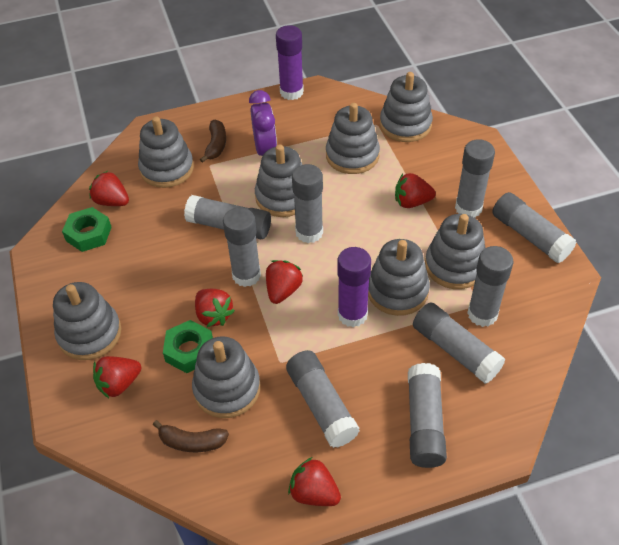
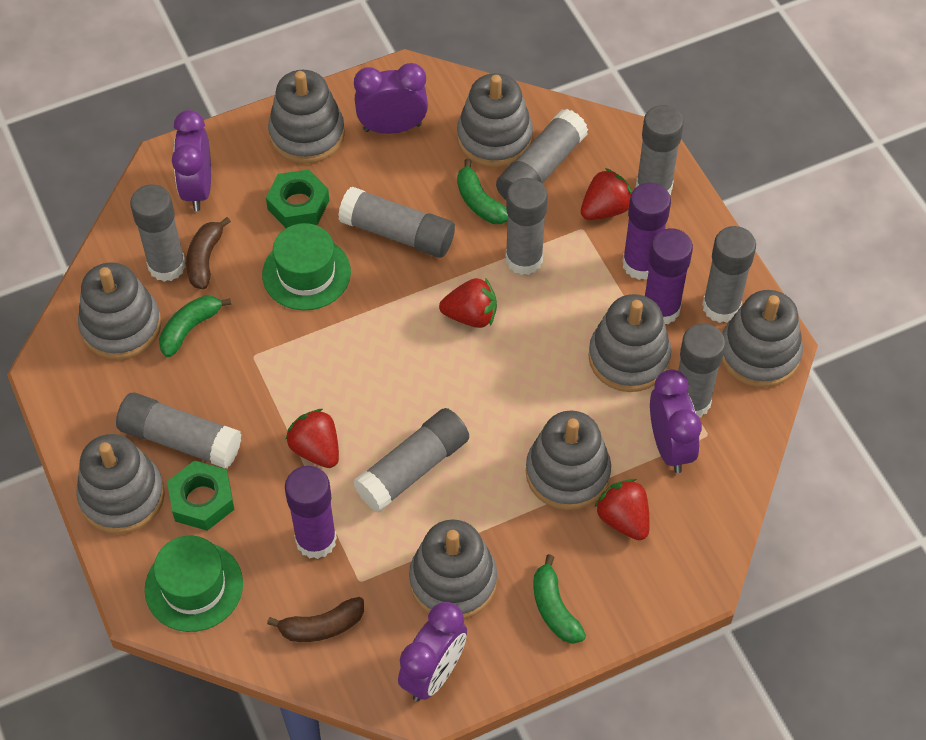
green banana: 0 -> 3
green hat: 0 -> 2
purple clock: 1 -> 4
purple glue stick: 2 -> 3
red strawberry: 6 -> 4

